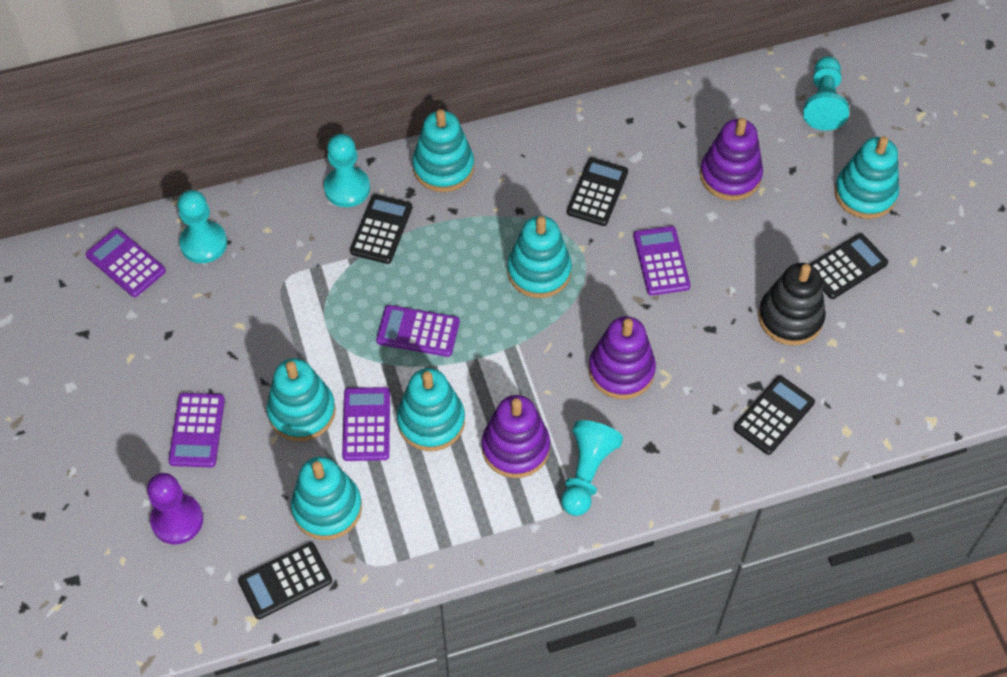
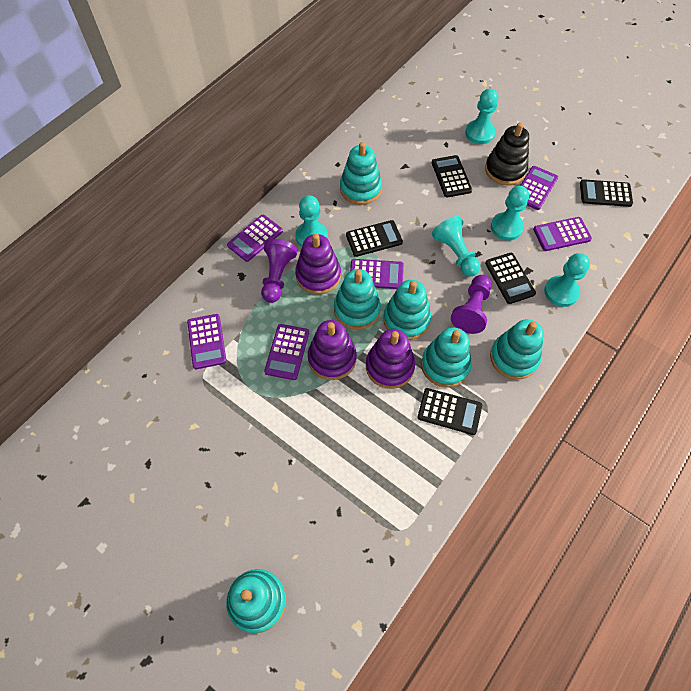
purple calculator: 5 -> 6
purple pawn: 1 -> 2
turquoise pawn: 4 -> 5

